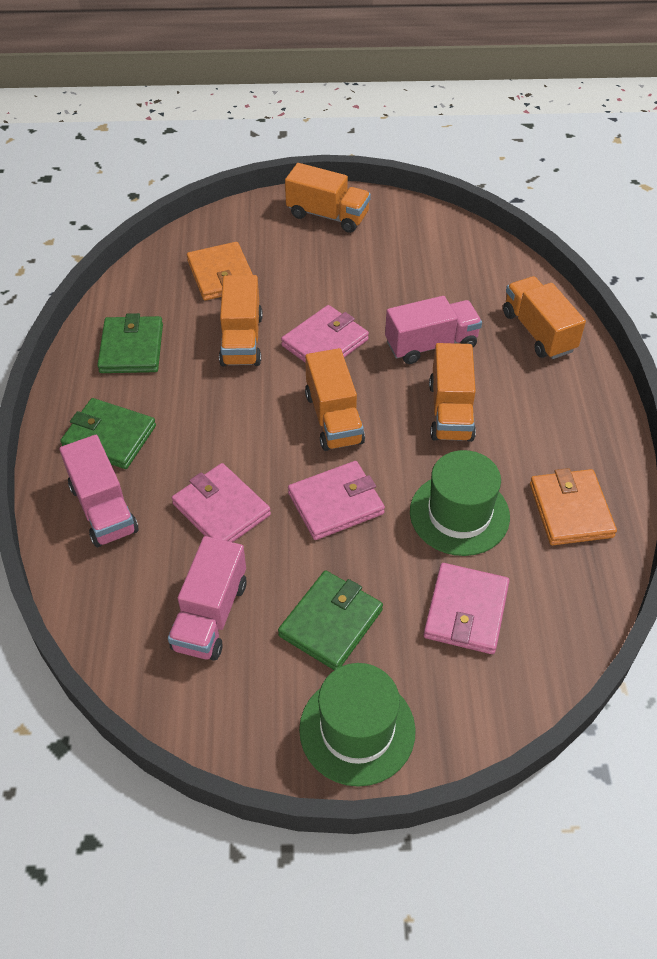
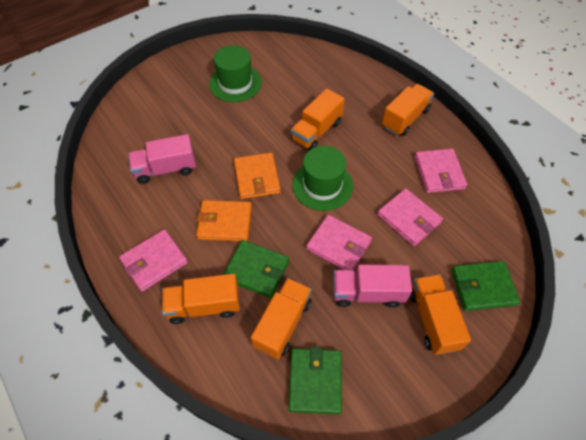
pink truck: 3 -> 2

